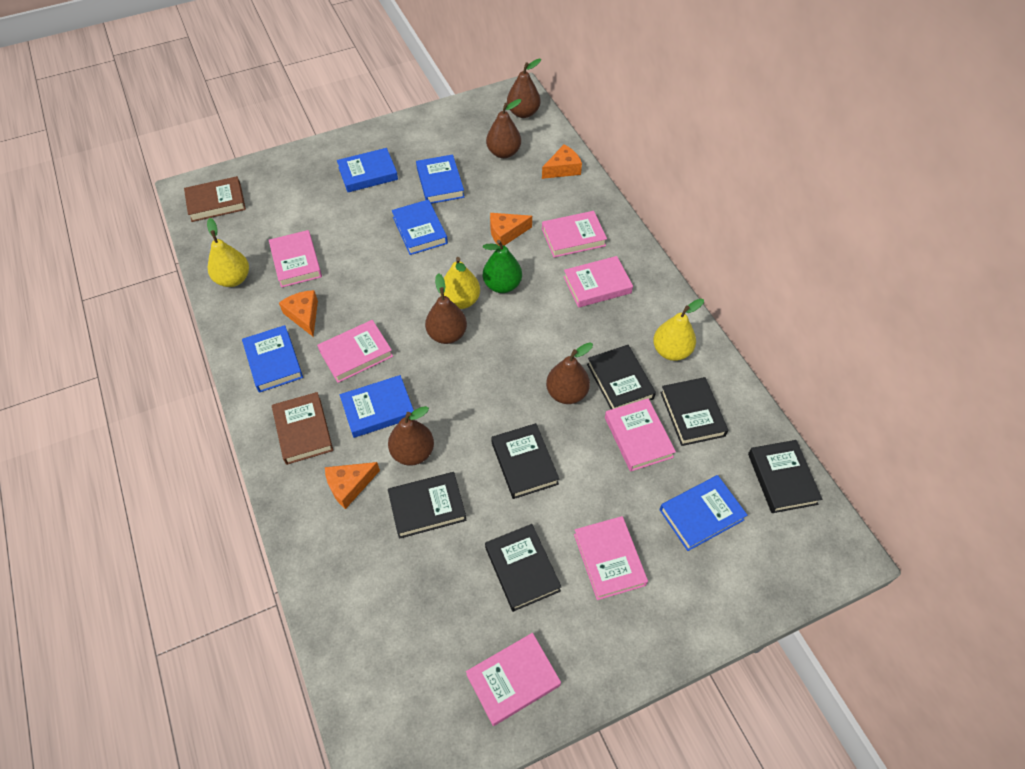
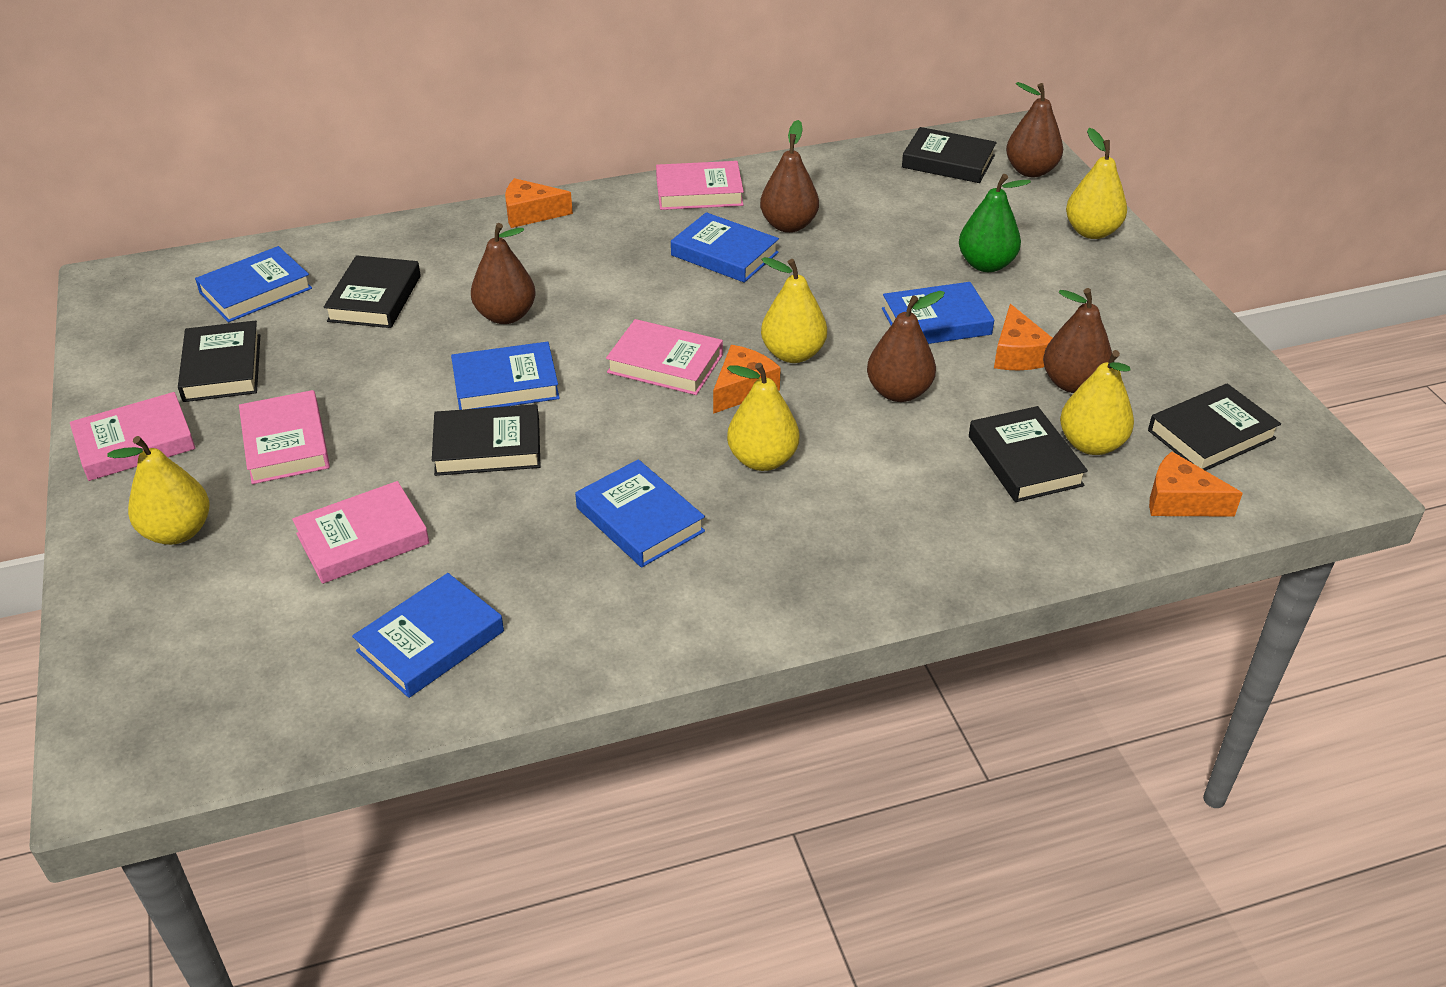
brown book: 2 -> 0
pink book: 7 -> 5
yellow pear: 3 -> 5

